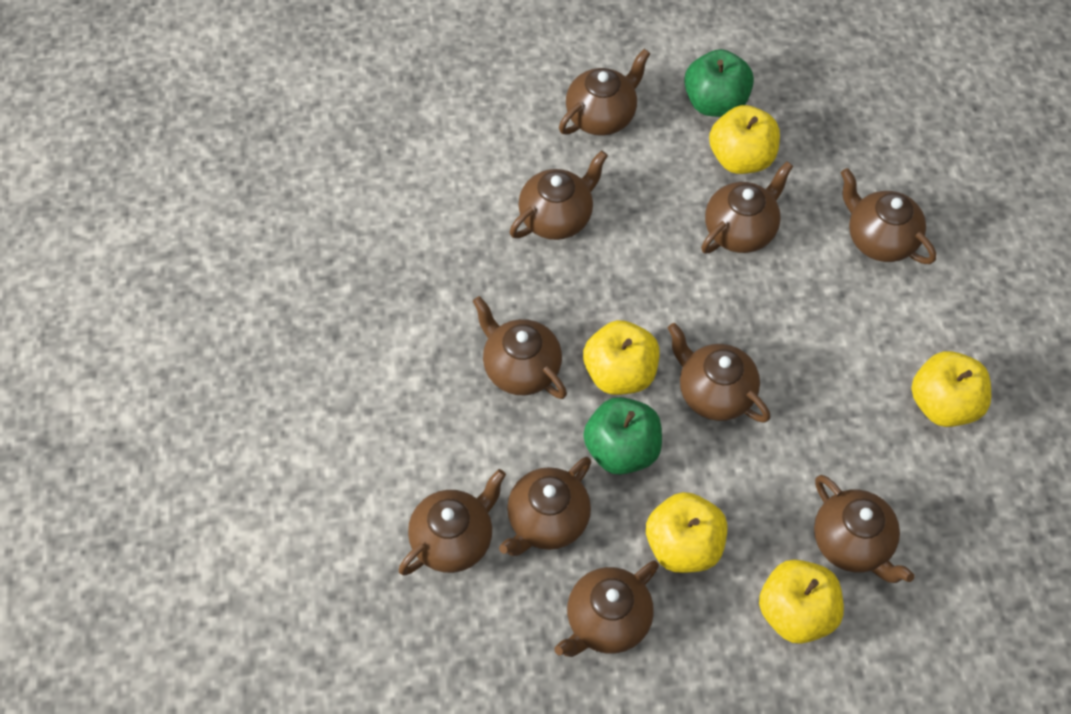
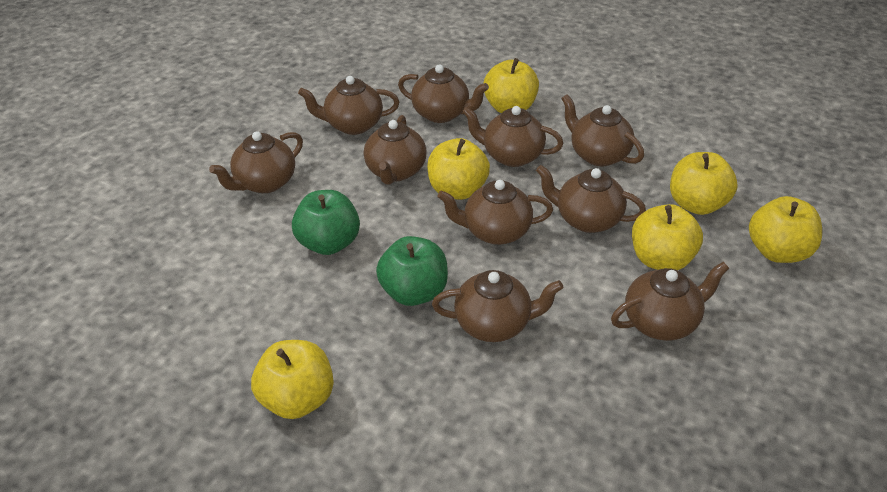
yellow apple: 5 -> 6

